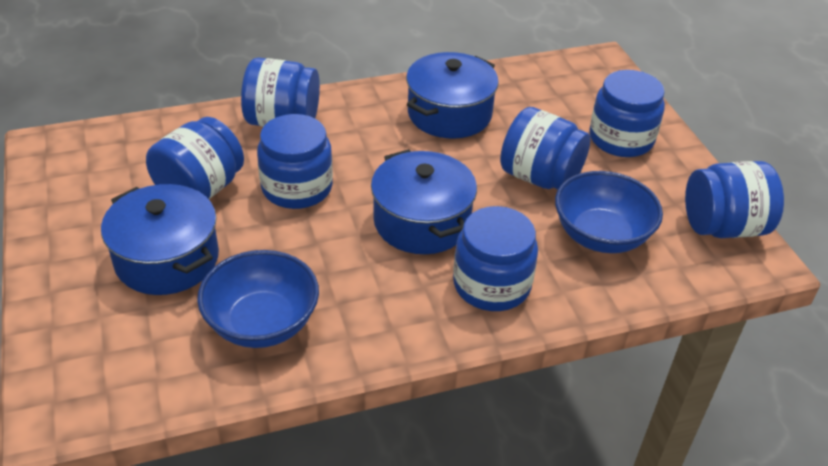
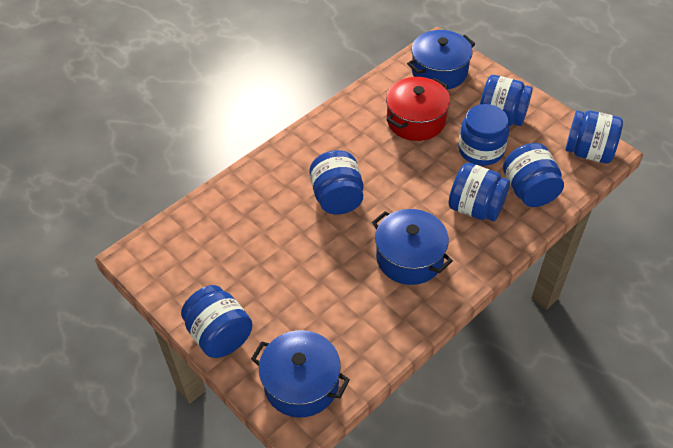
blue bowl: 2 -> 0
red pot: 0 -> 1

